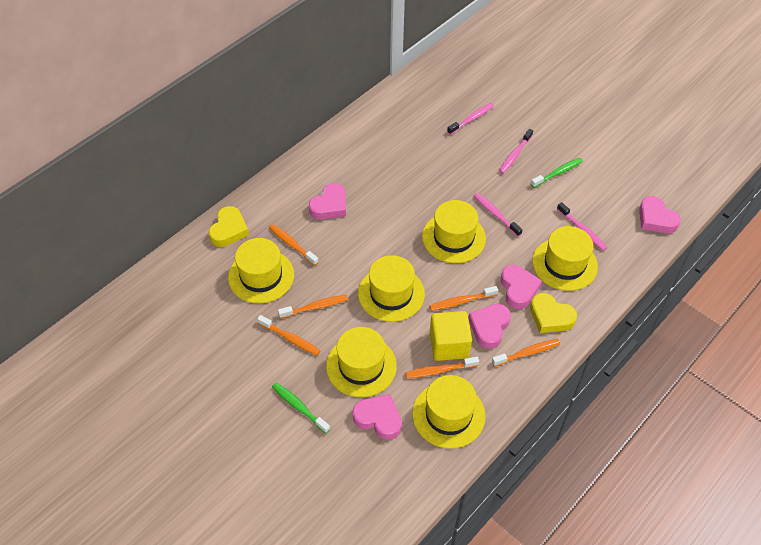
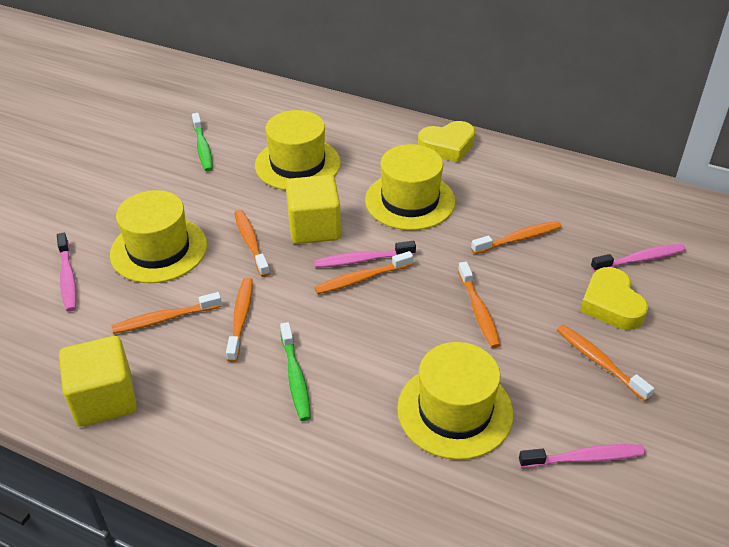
orange toothbrush: 6 -> 7
pink heart: 5 -> 0
yellow cube: 1 -> 2
yellow hat: 6 -> 4

